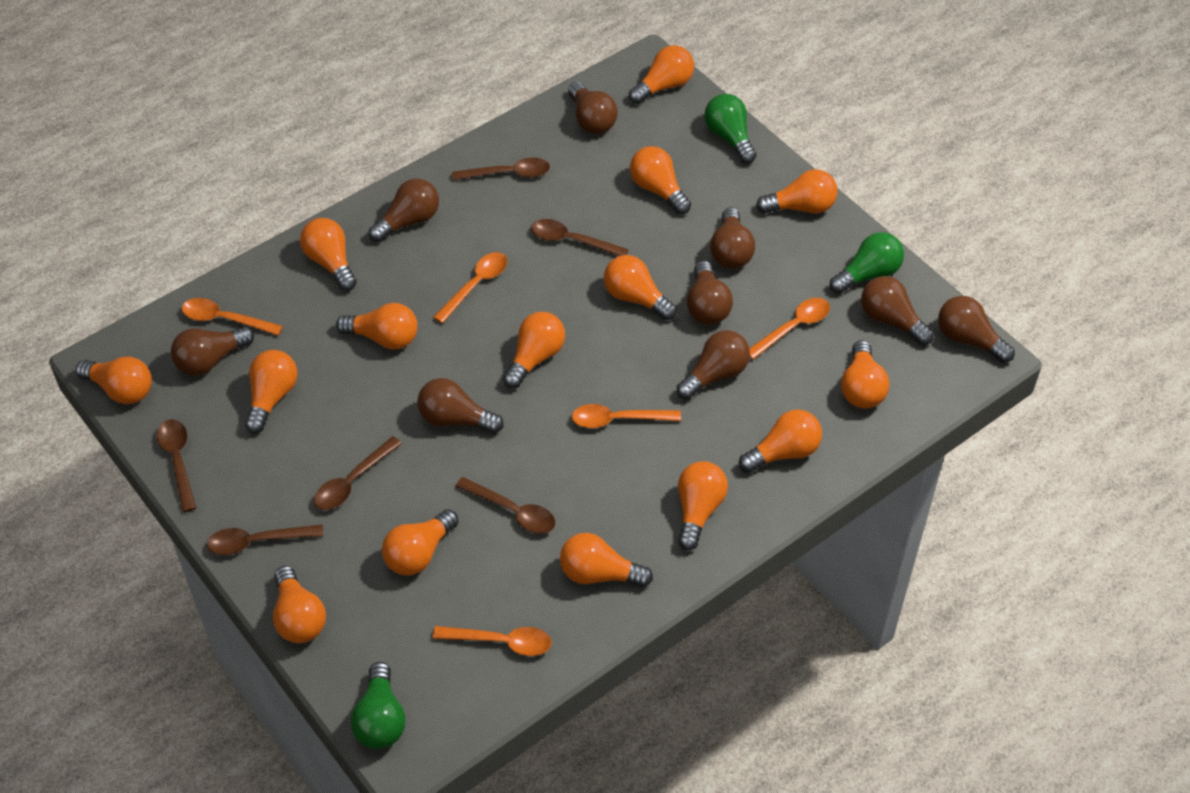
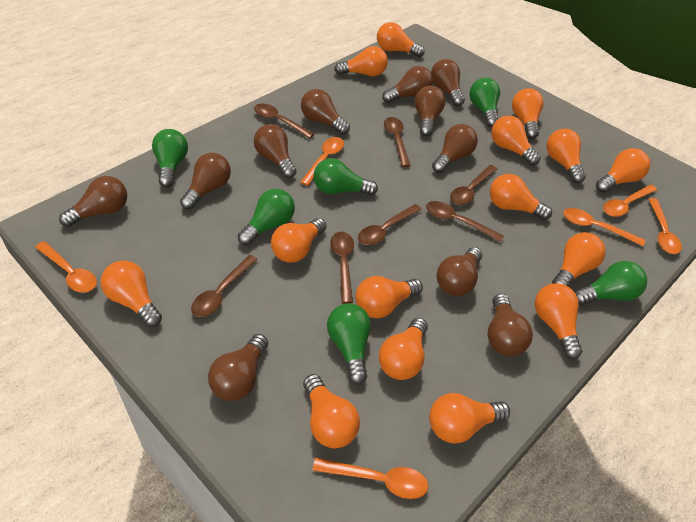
brown light bulb: 9 -> 11
brown spoon: 6 -> 7
green light bulb: 3 -> 6
orange spoon: 5 -> 6

